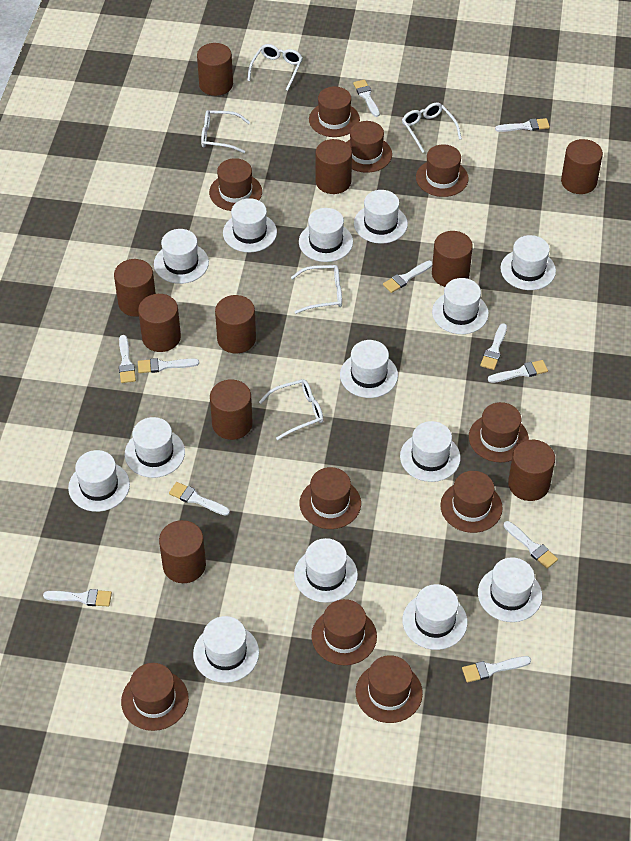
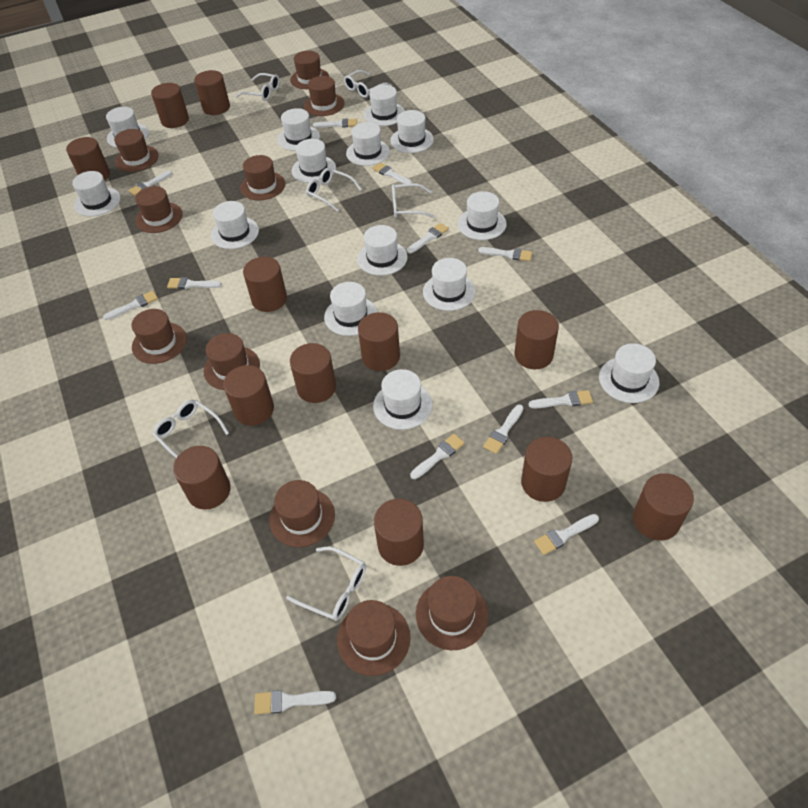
brown cylinder: 10 -> 12
white brush: 11 -> 12
white glasses: 5 -> 6

